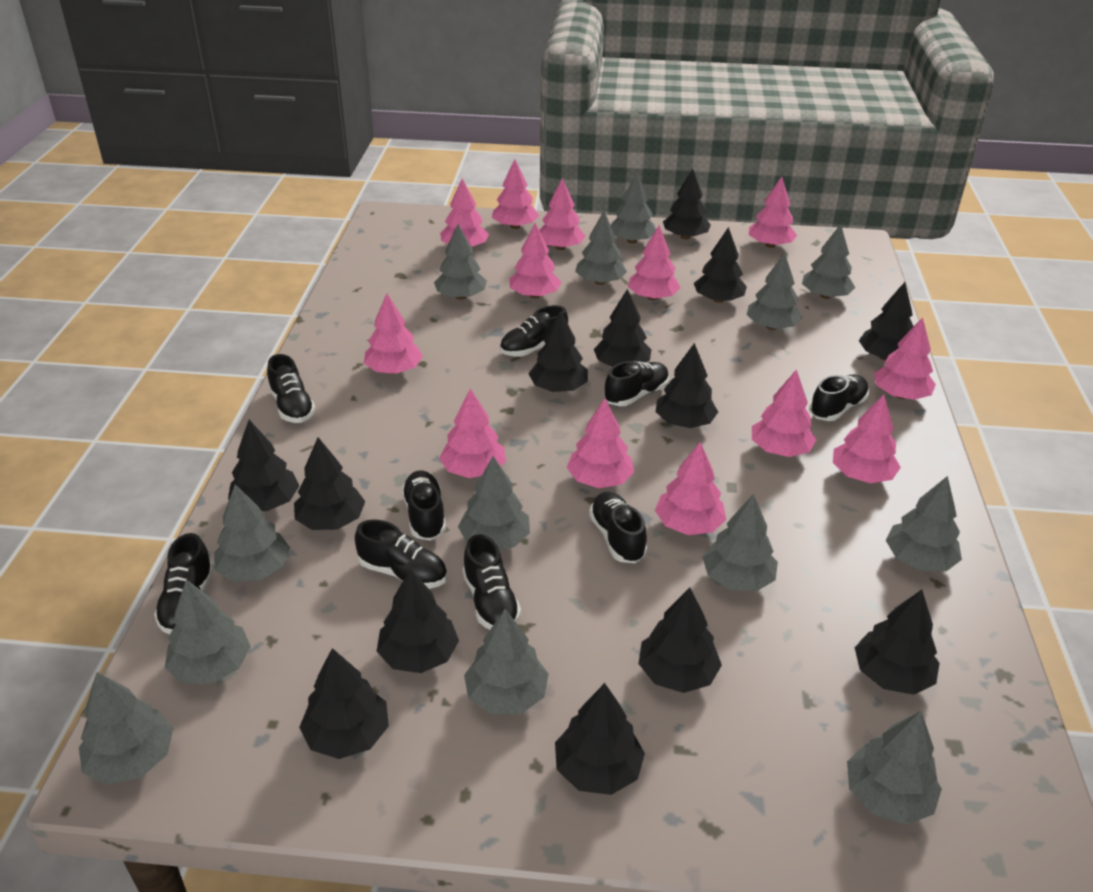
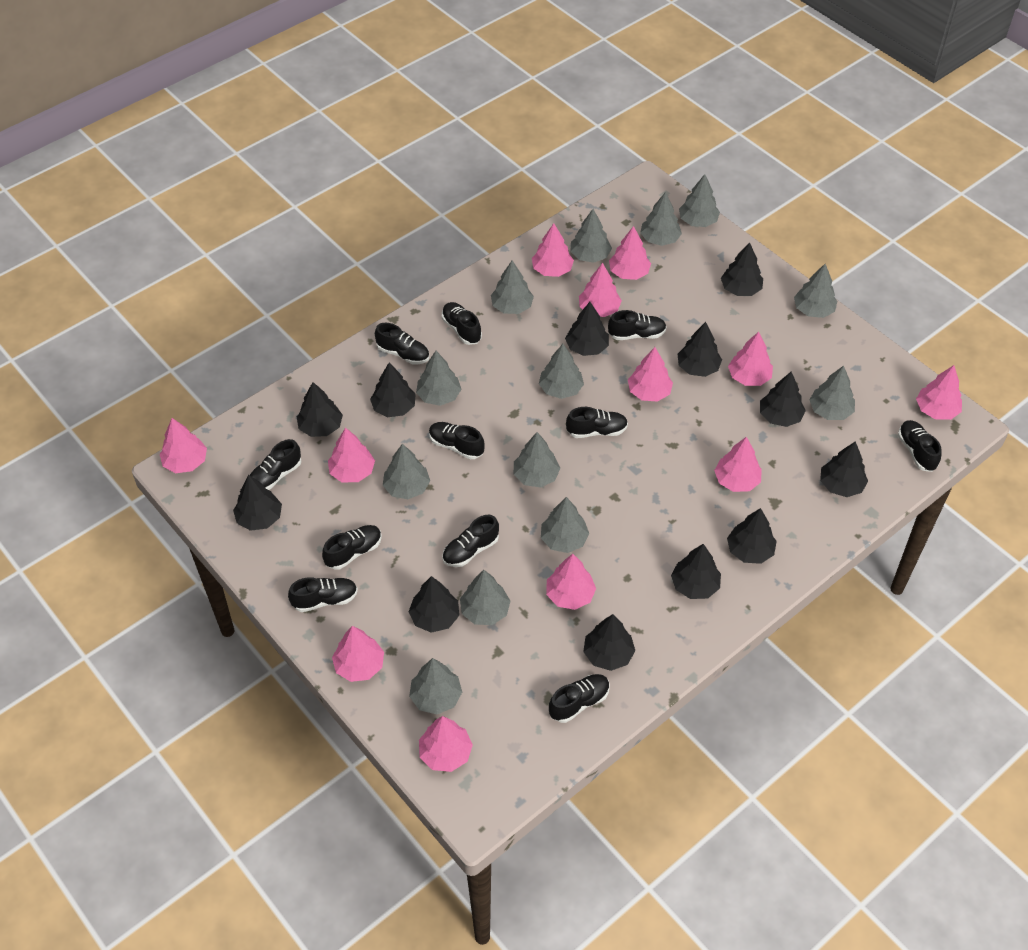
black shoe: 9 -> 11
black tree: 13 -> 12
pink tree: 13 -> 12

